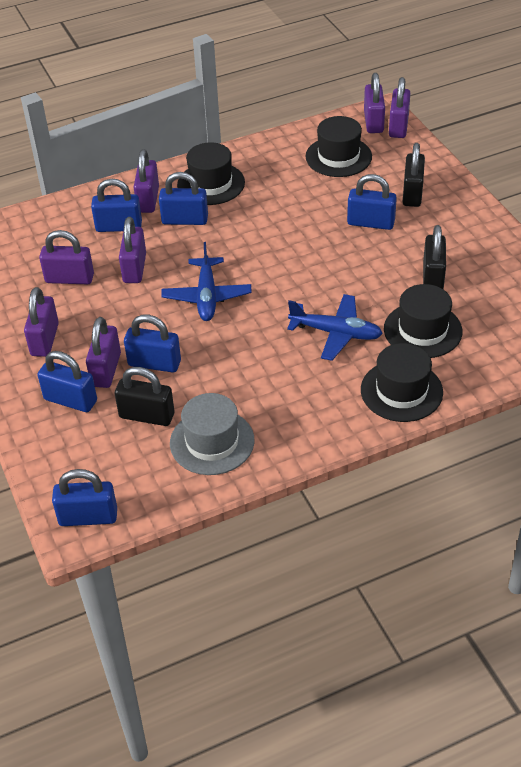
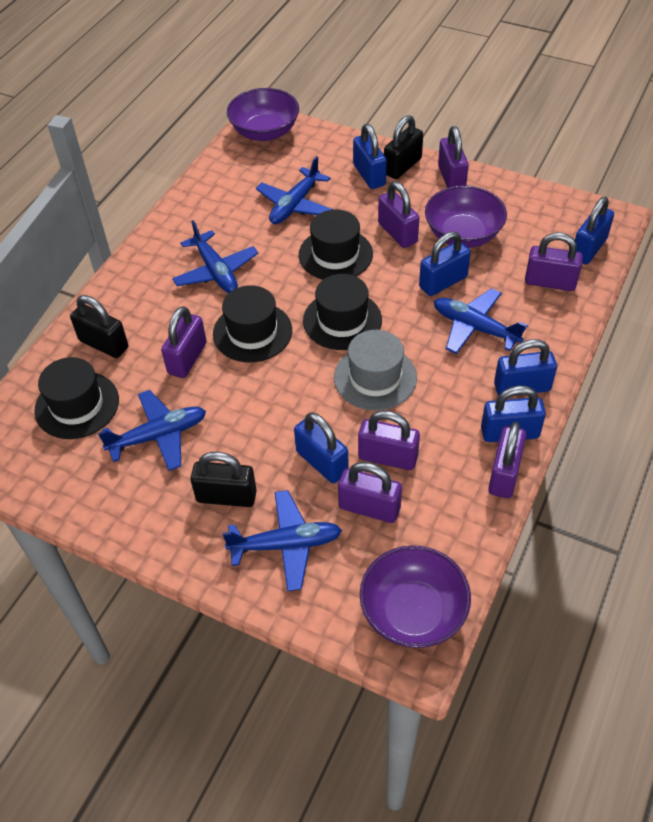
blue plane: 2 -> 5
purple bowl: 0 -> 3

